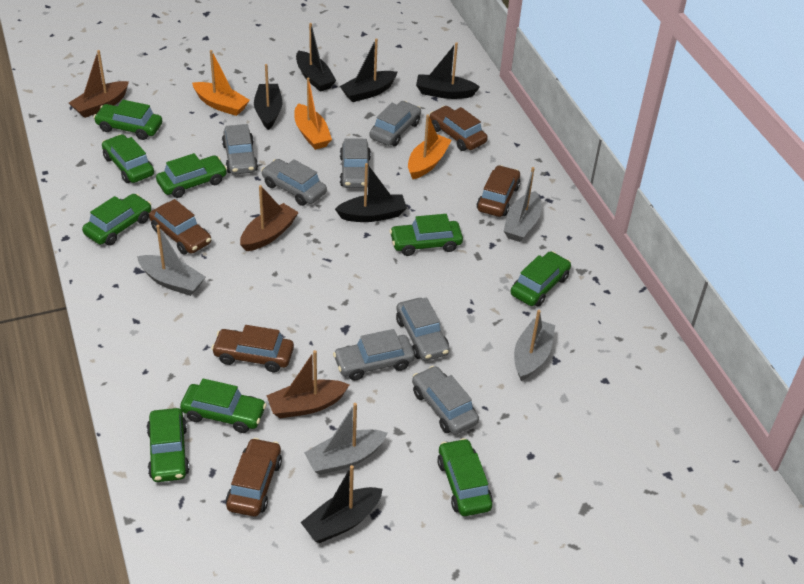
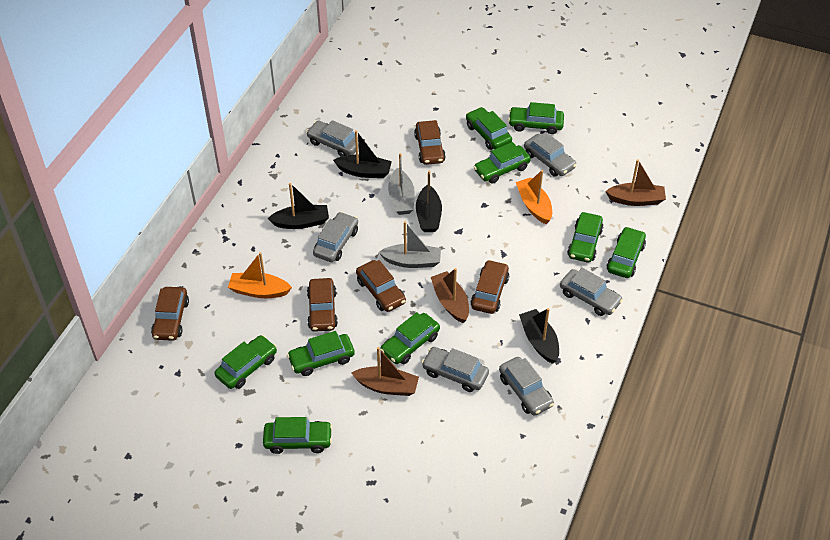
black boat: 6 -> 4
grey boat: 4 -> 2
grey car: 7 -> 6
orange boat: 3 -> 2

